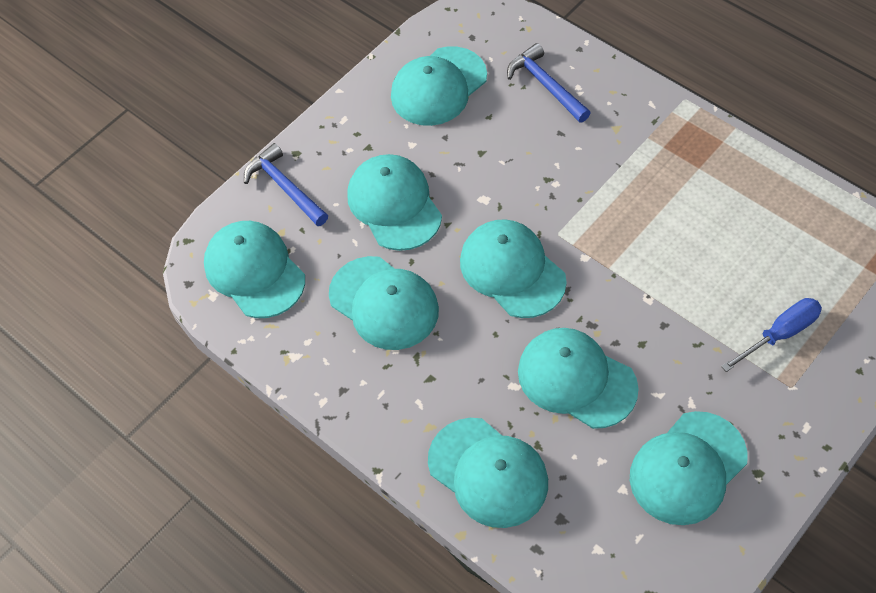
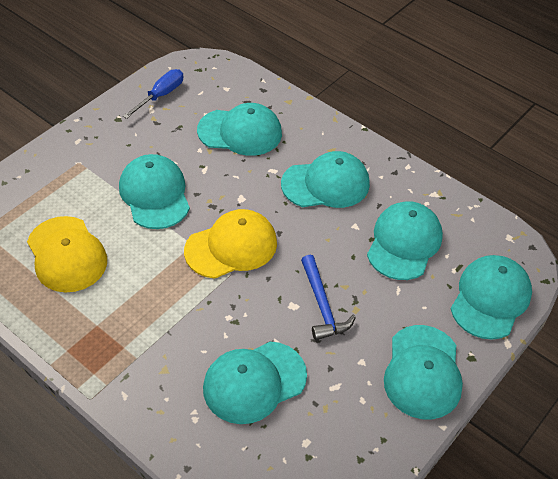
blue hammer: 2 -> 1
turquoise cap: 8 -> 7
yellow cap: 0 -> 2

